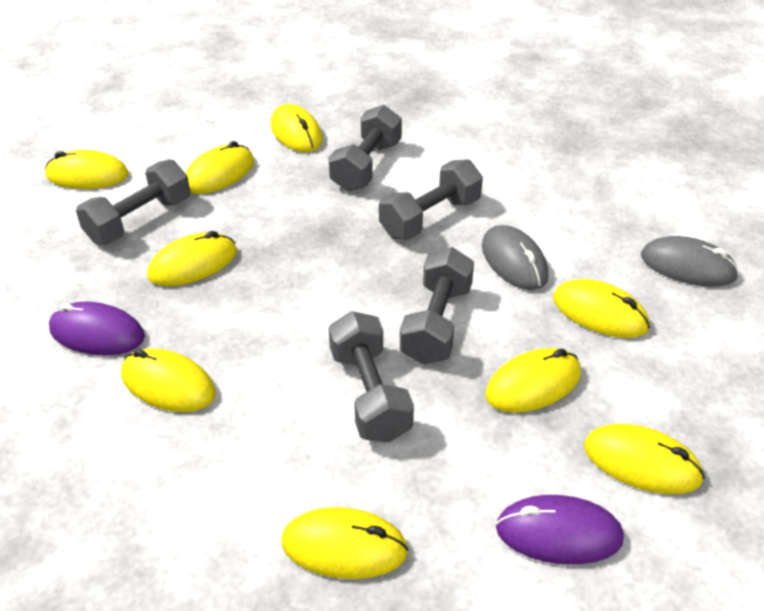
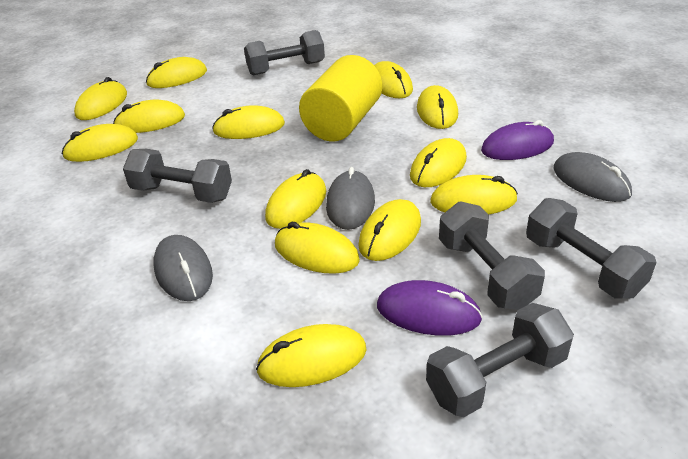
grey mouse: 2 -> 3
yellow cylinder: 0 -> 1
yellow mouse: 9 -> 13

